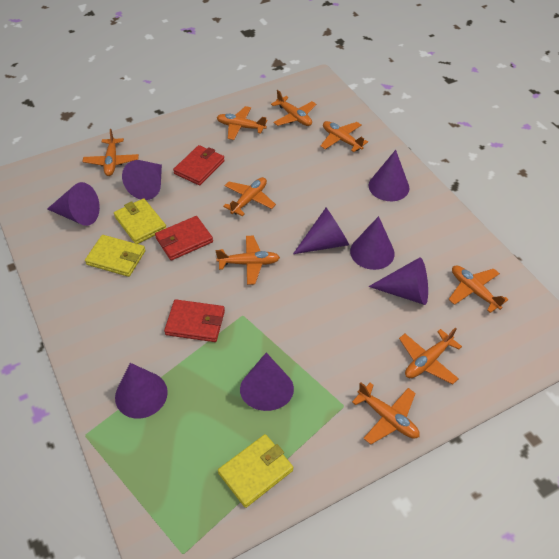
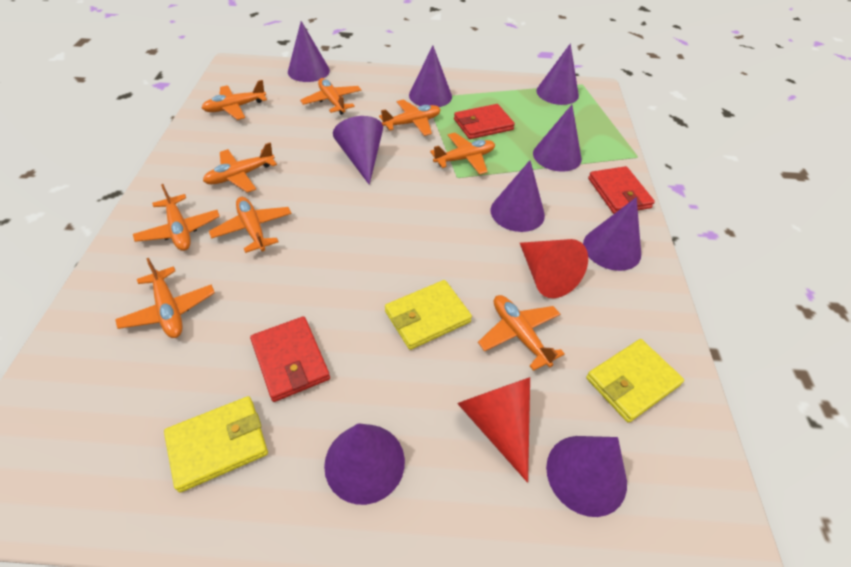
purple cone: 8 -> 9
red cone: 0 -> 2

